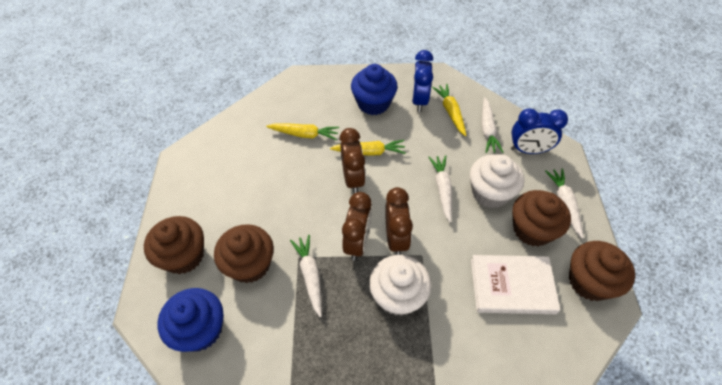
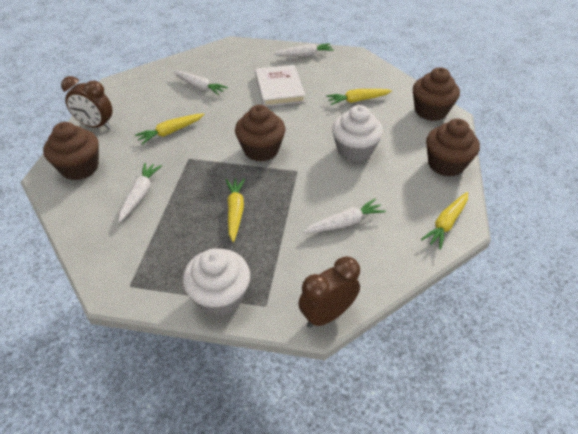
blue clock: 2 -> 0
blue cupcake: 2 -> 0
brown clock: 3 -> 2
yellow carrot: 3 -> 4

